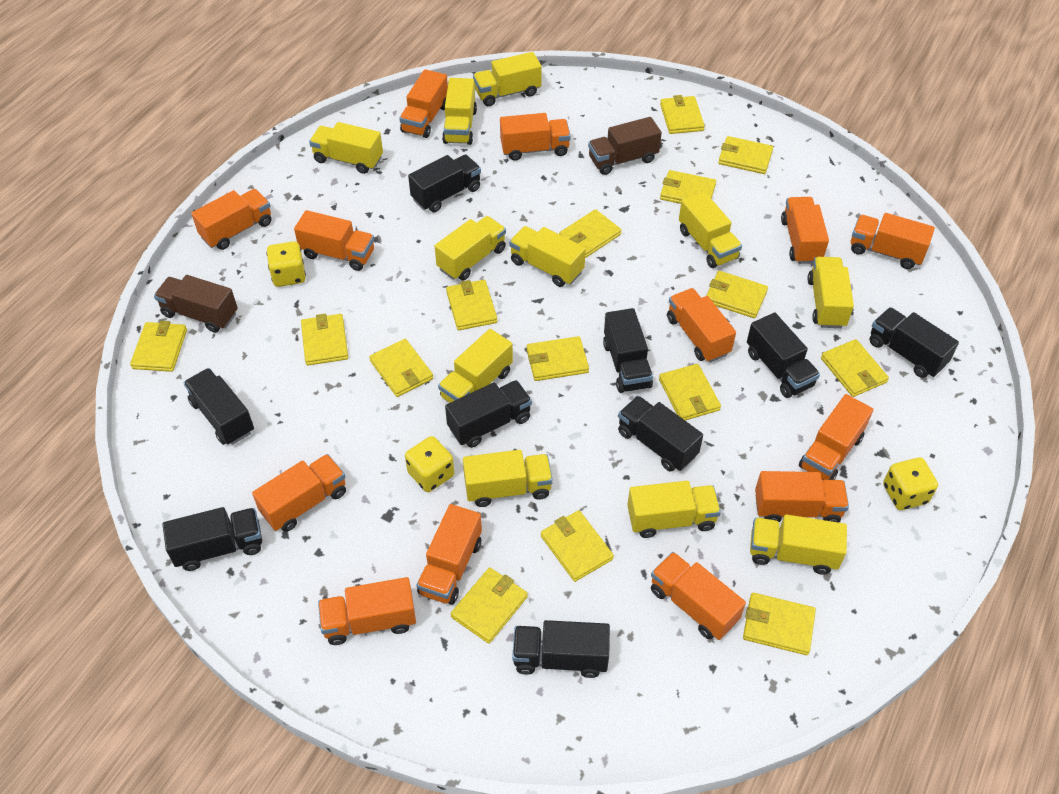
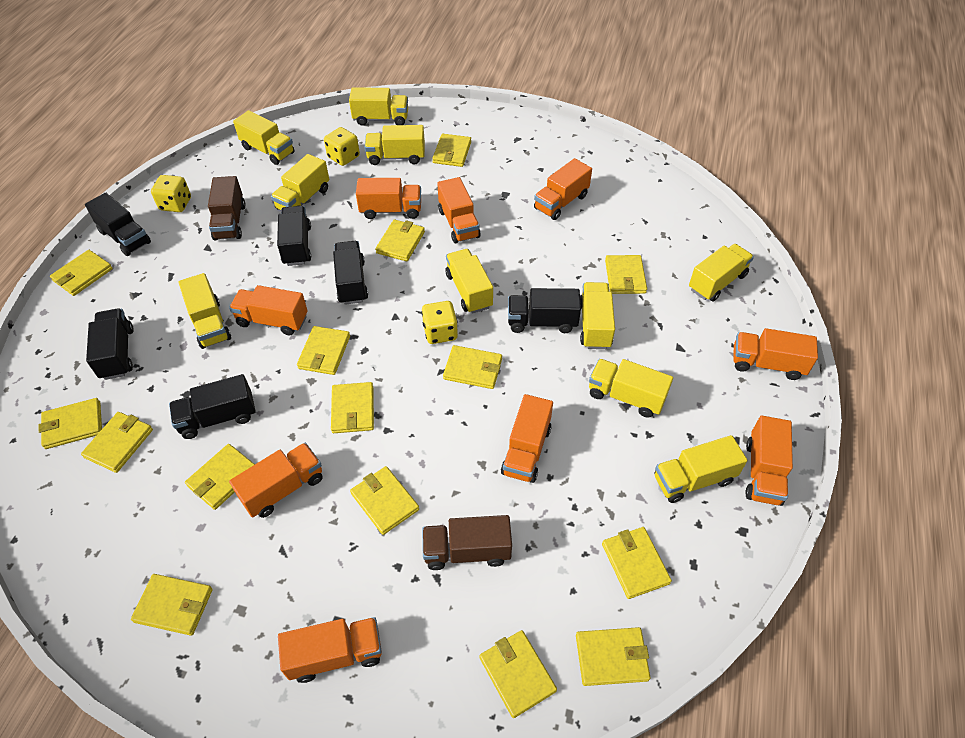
black truck: 9 -> 6
orange truck: 13 -> 9
yellow truck: 11 -> 10

